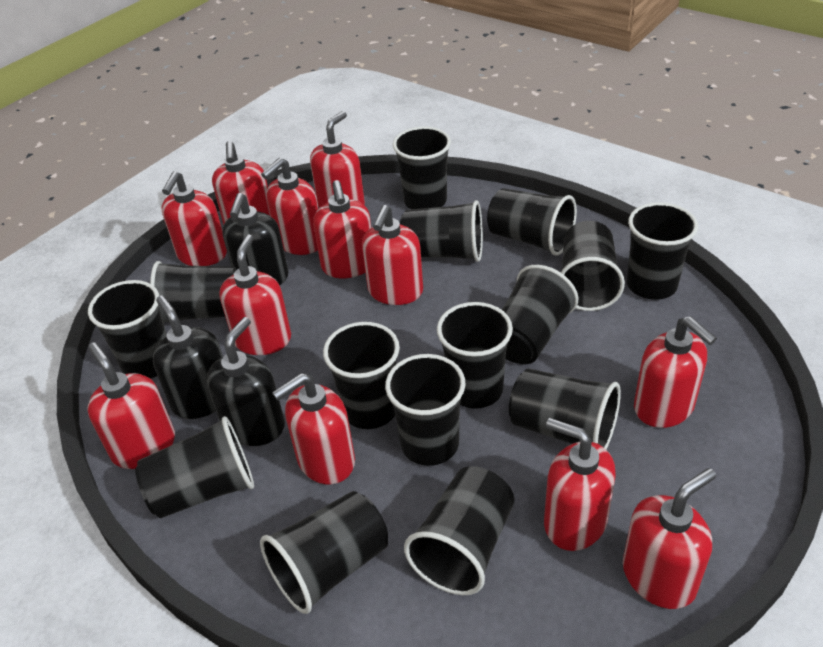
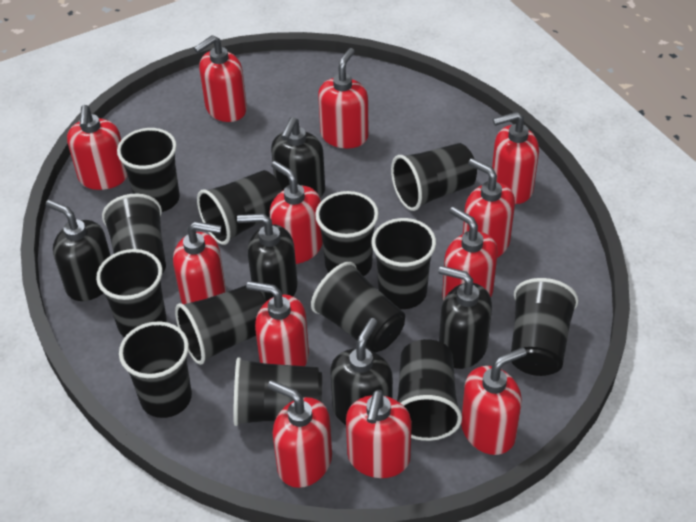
black cup: 15 -> 13
black soap dispenser: 3 -> 5

